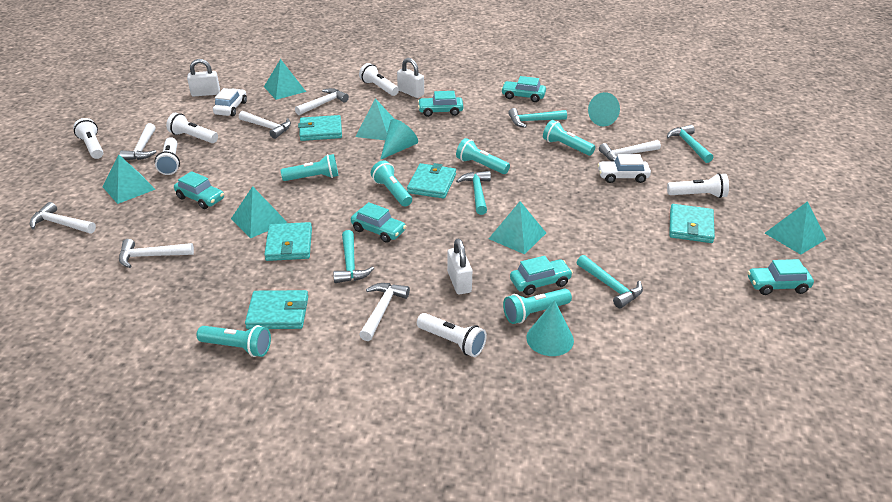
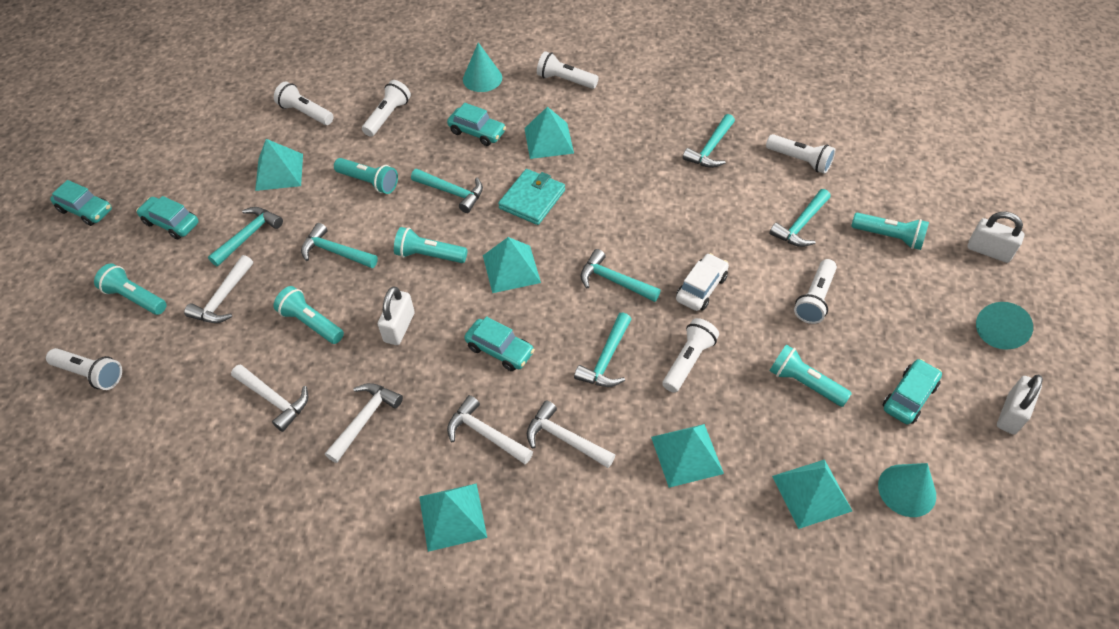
turquoise car: 6 -> 5
turquoise hammer: 5 -> 7
turquoise wallet: 5 -> 1
white car: 2 -> 1
white flashlight: 6 -> 7
white hammer: 7 -> 5

